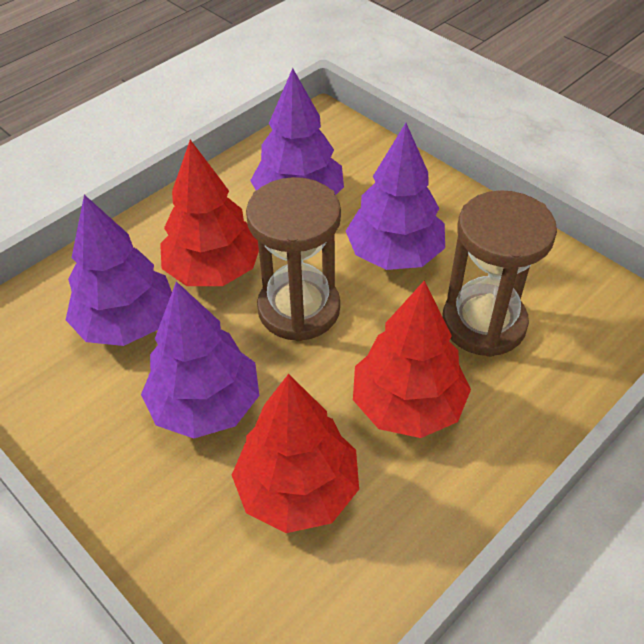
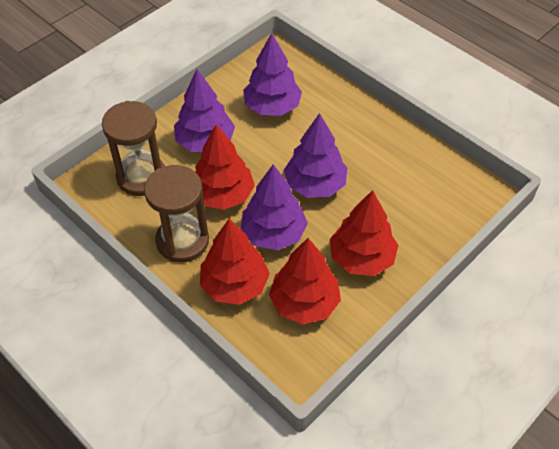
red tree: 3 -> 4

